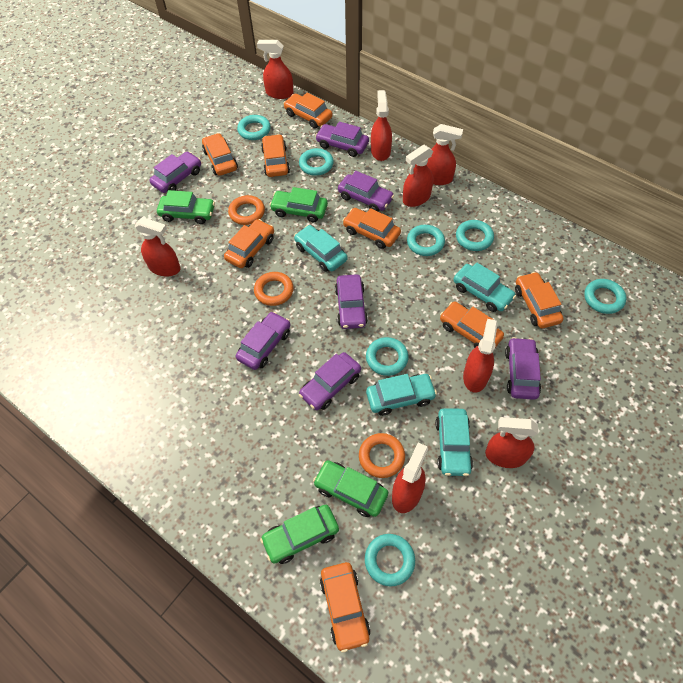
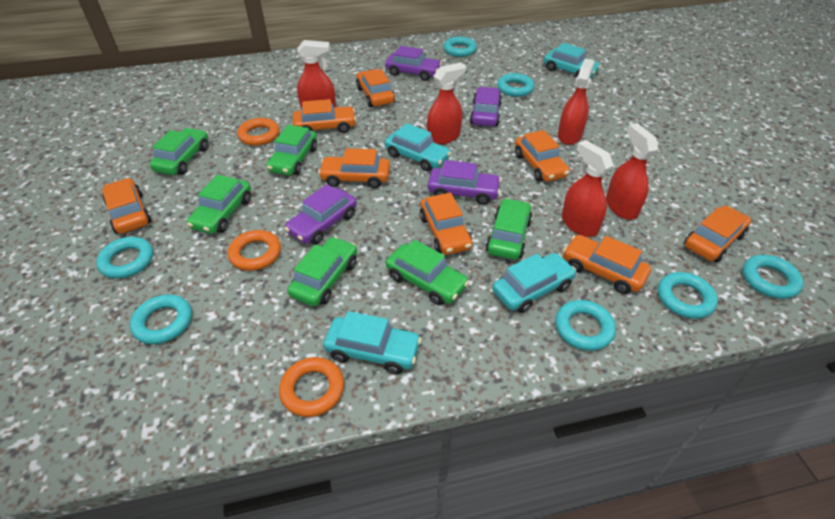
green car: 4 -> 6
purple car: 7 -> 4
red spray bottle: 8 -> 5

